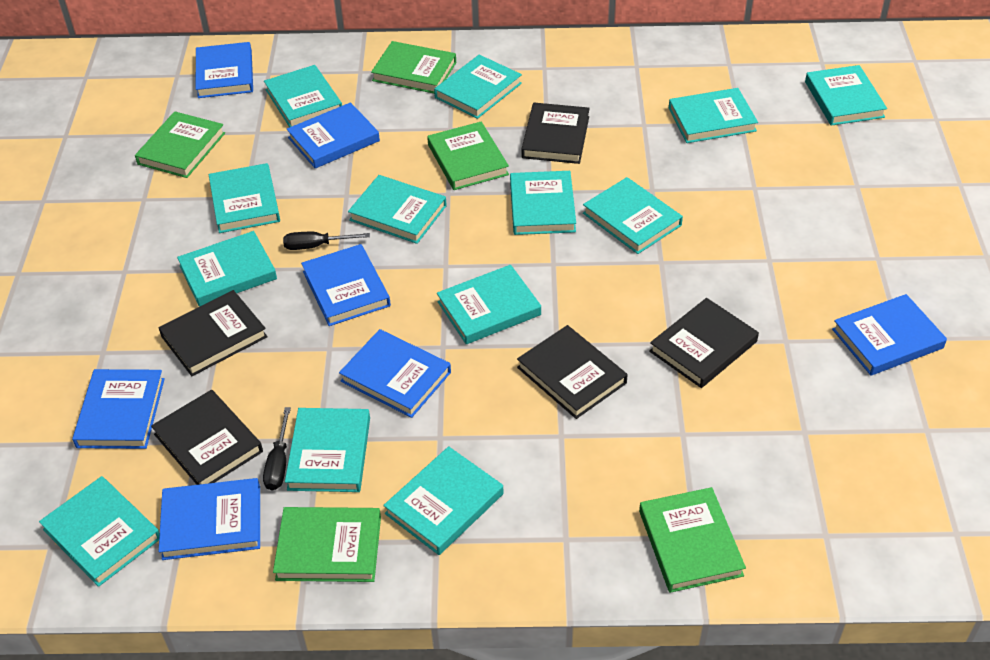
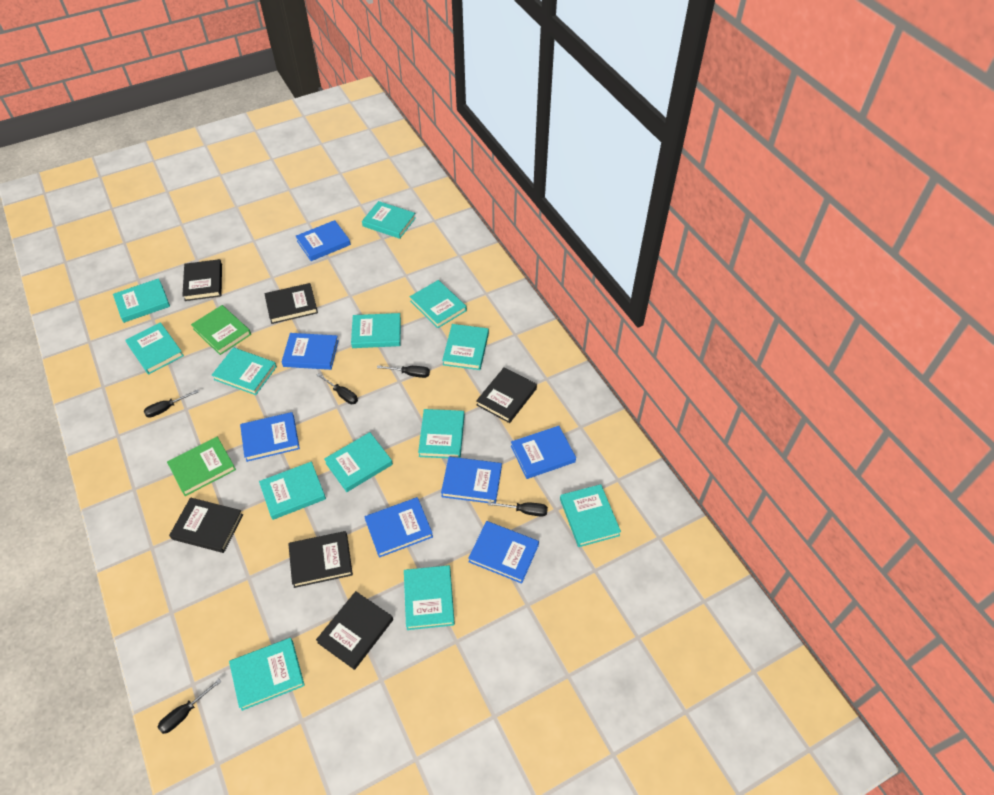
black book: 5 -> 6
black screwdriver: 2 -> 5
green book: 5 -> 2

